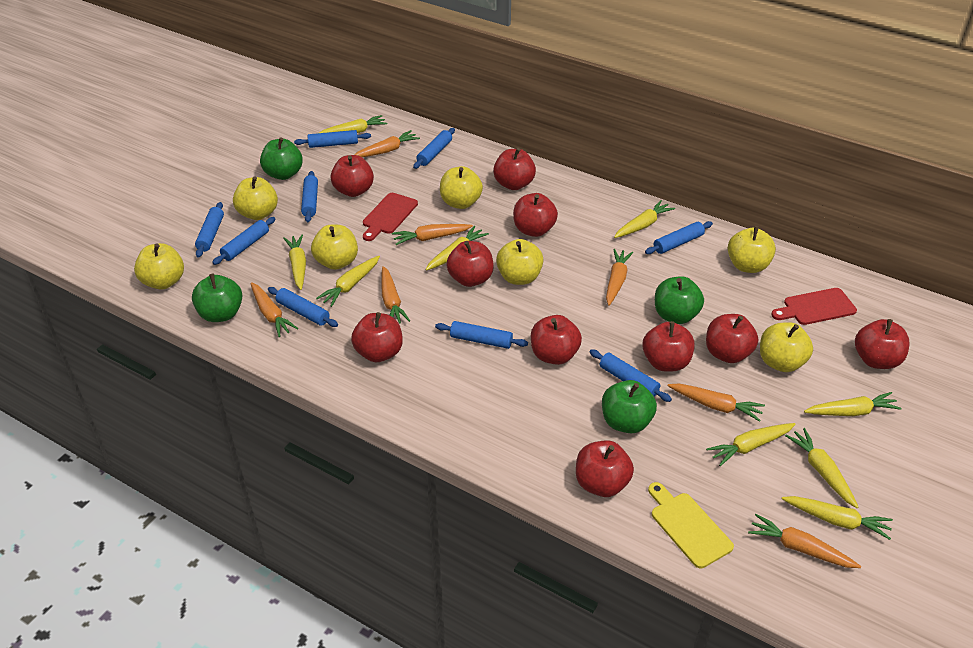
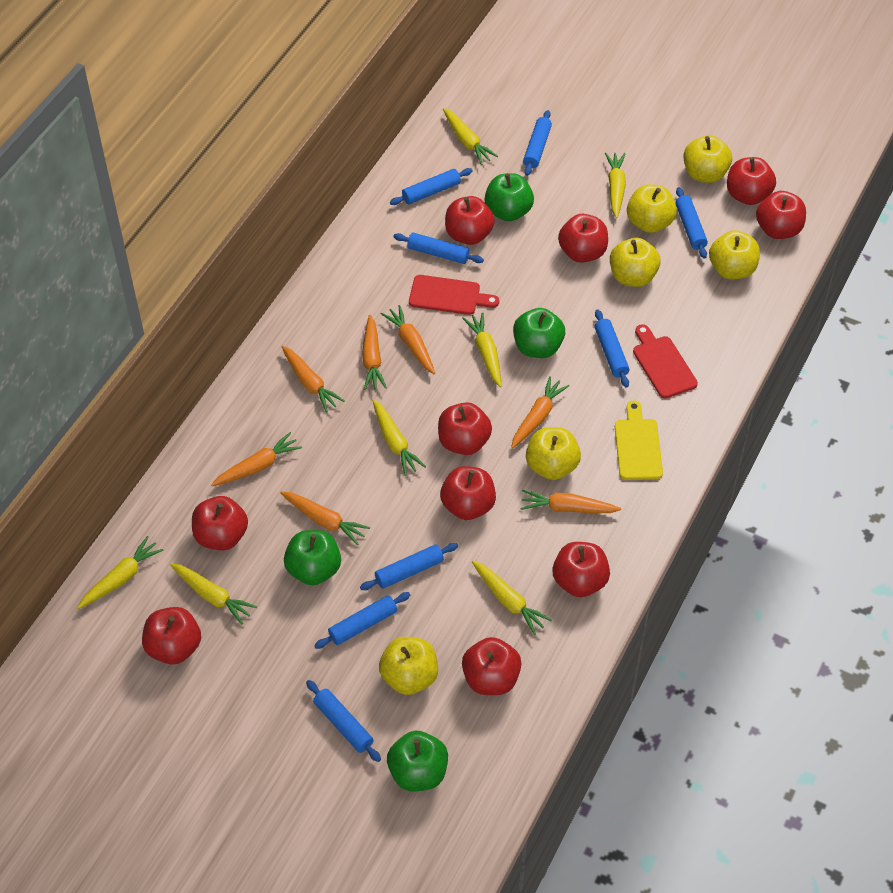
blue rolling pin: 9 -> 8
yellow apple: 7 -> 6
yellow carrot: 9 -> 7

